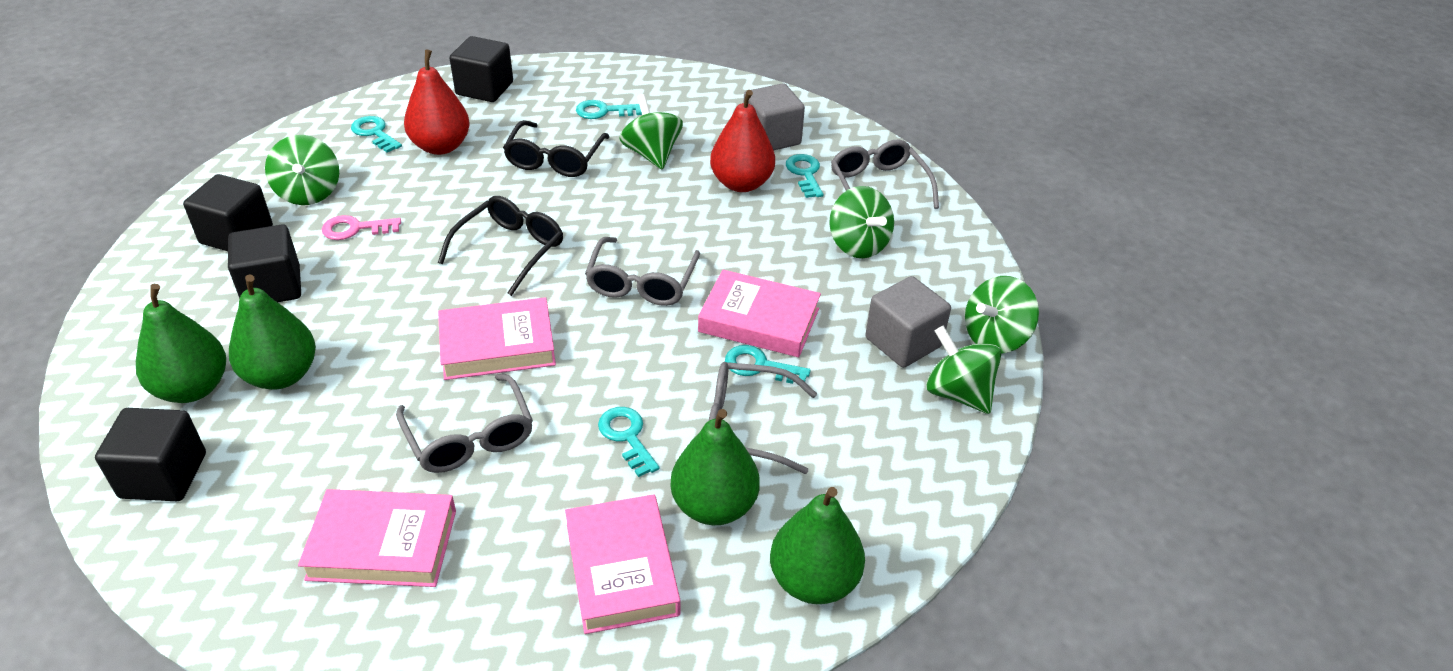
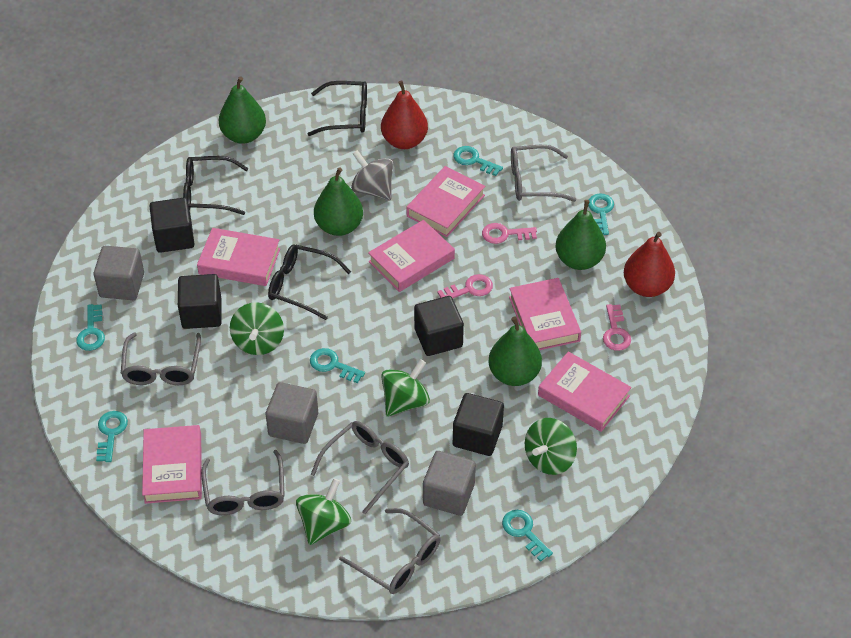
black glasses: 2 -> 3
green spinning top: 5 -> 4
grey cube: 2 -> 3
grey glasses: 4 -> 5
grey spinning top: 0 -> 1
pink book: 4 -> 6
pink key: 1 -> 3
turquoise key: 5 -> 6

